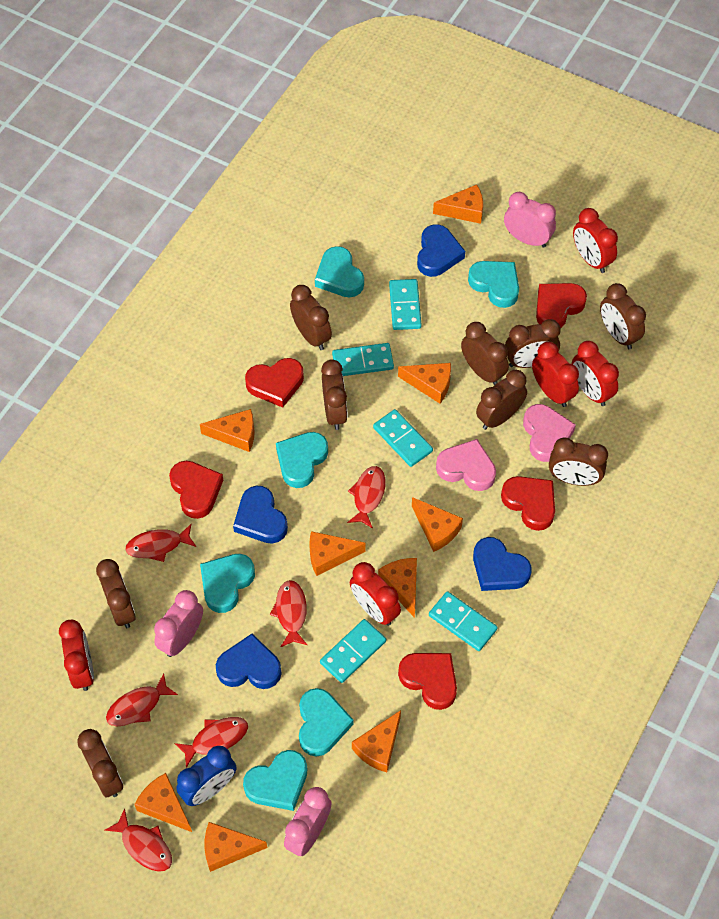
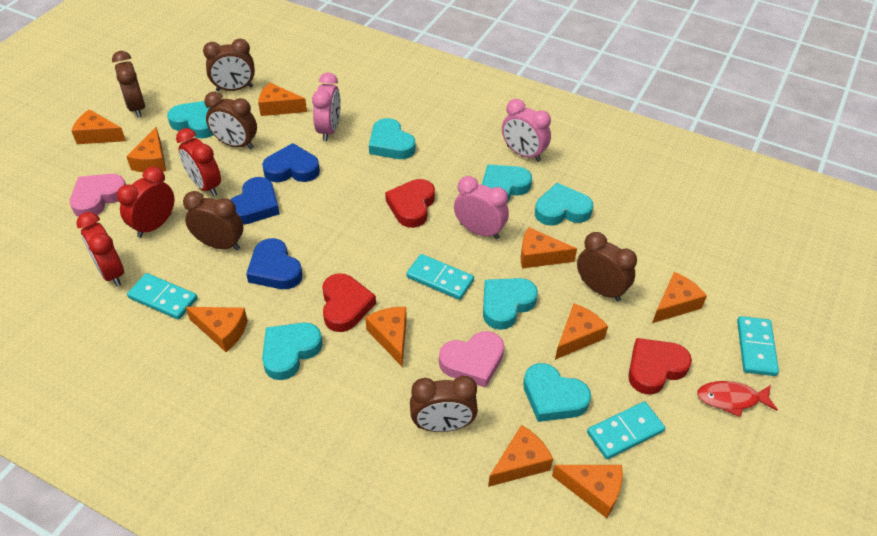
blue clock: 1 -> 0
blue heart: 4 -> 3
brown clock: 9 -> 6
orange cheese: 9 -> 10
red clock: 5 -> 3
red fish: 6 -> 1
red heart: 5 -> 3
turquoise domino: 5 -> 4
turquoise heart: 6 -> 7

